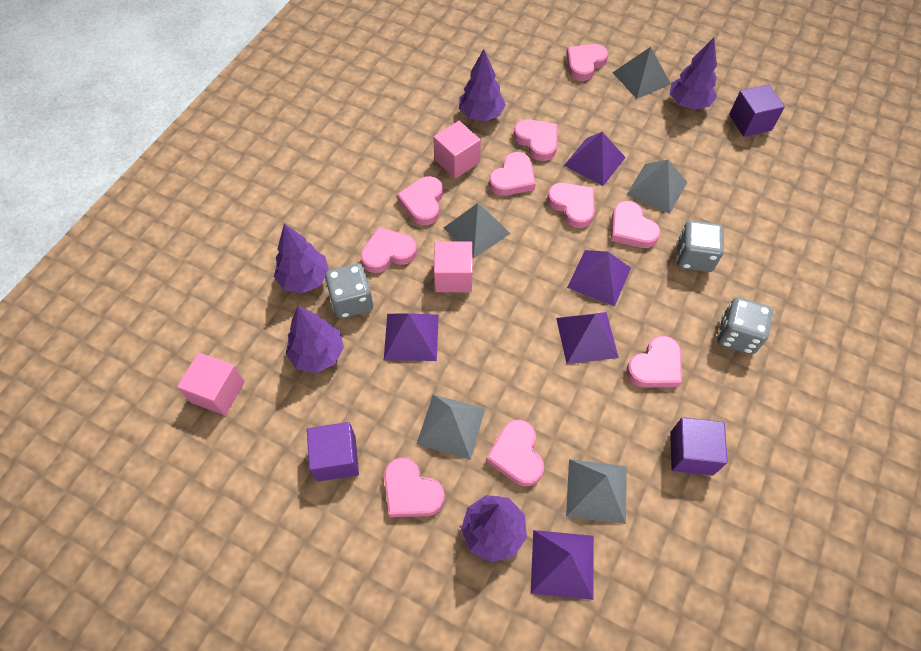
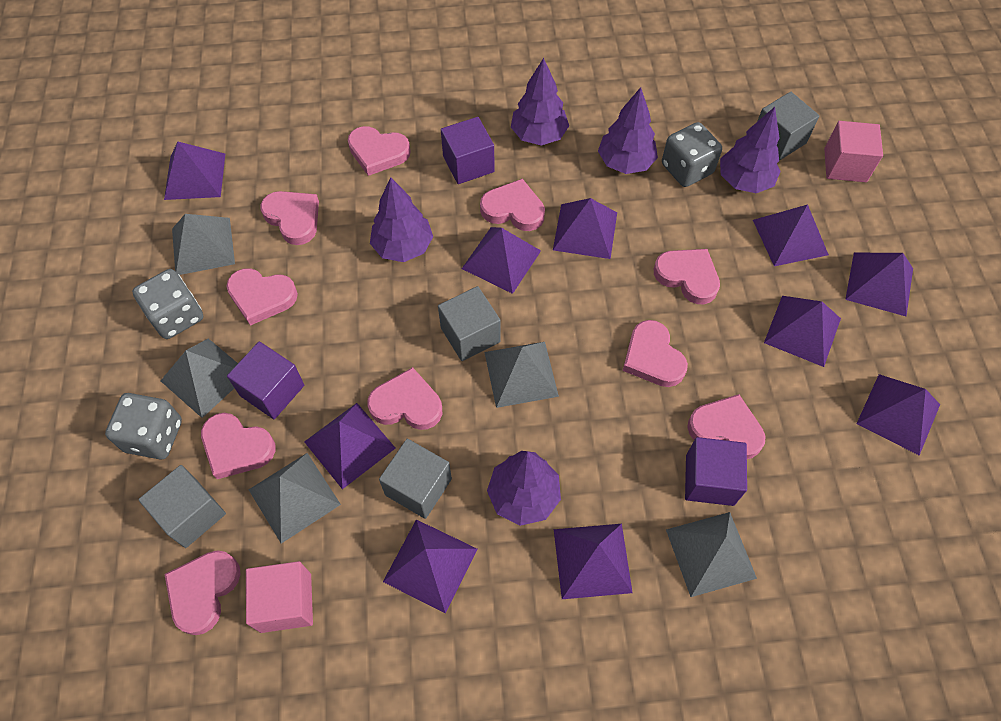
grey cube: 0 -> 4
pink cube: 3 -> 2
purple pyramid: 5 -> 10

